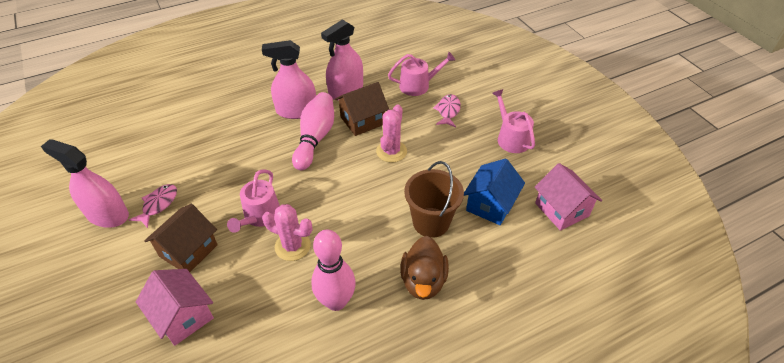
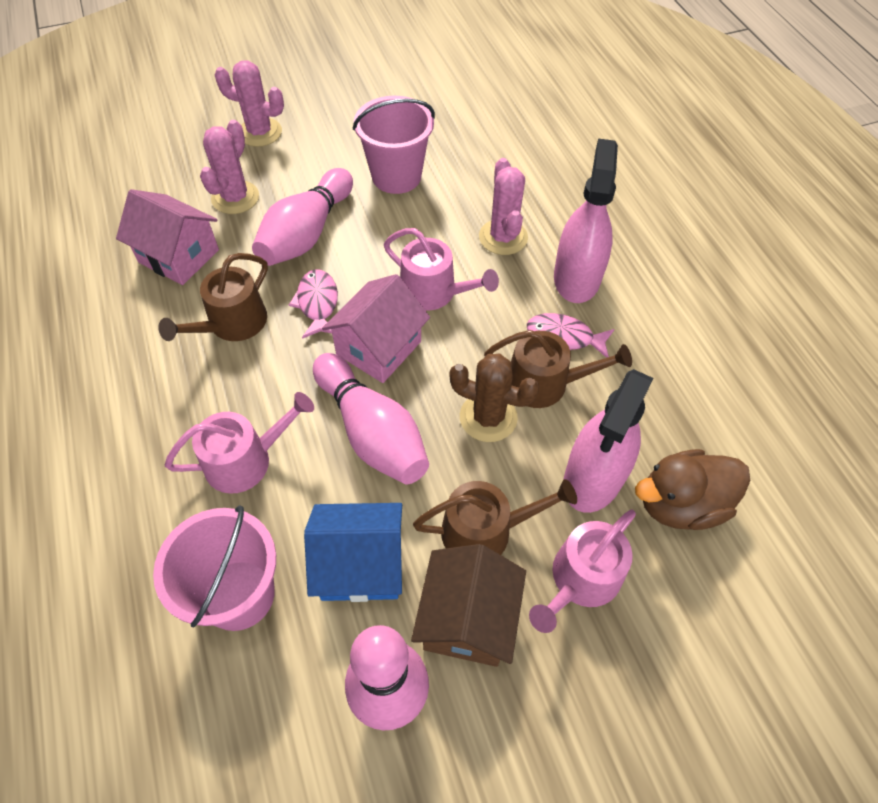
brown bucket: 1 -> 0
brown cactus: 0 -> 1
brown house: 2 -> 1
brown watering can: 0 -> 3
pink bowling pin: 2 -> 3
pink bucket: 0 -> 2
pink cactus: 2 -> 3
pink spray bottle: 3 -> 2

